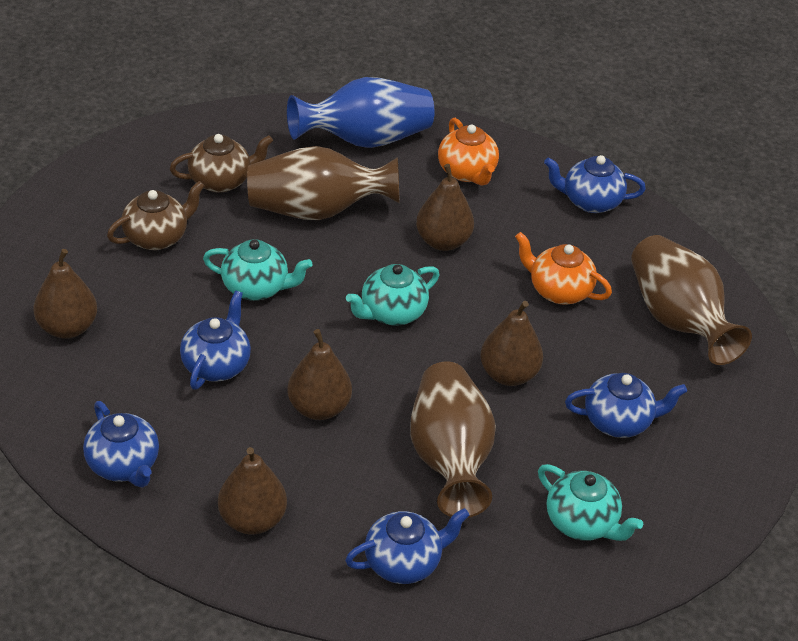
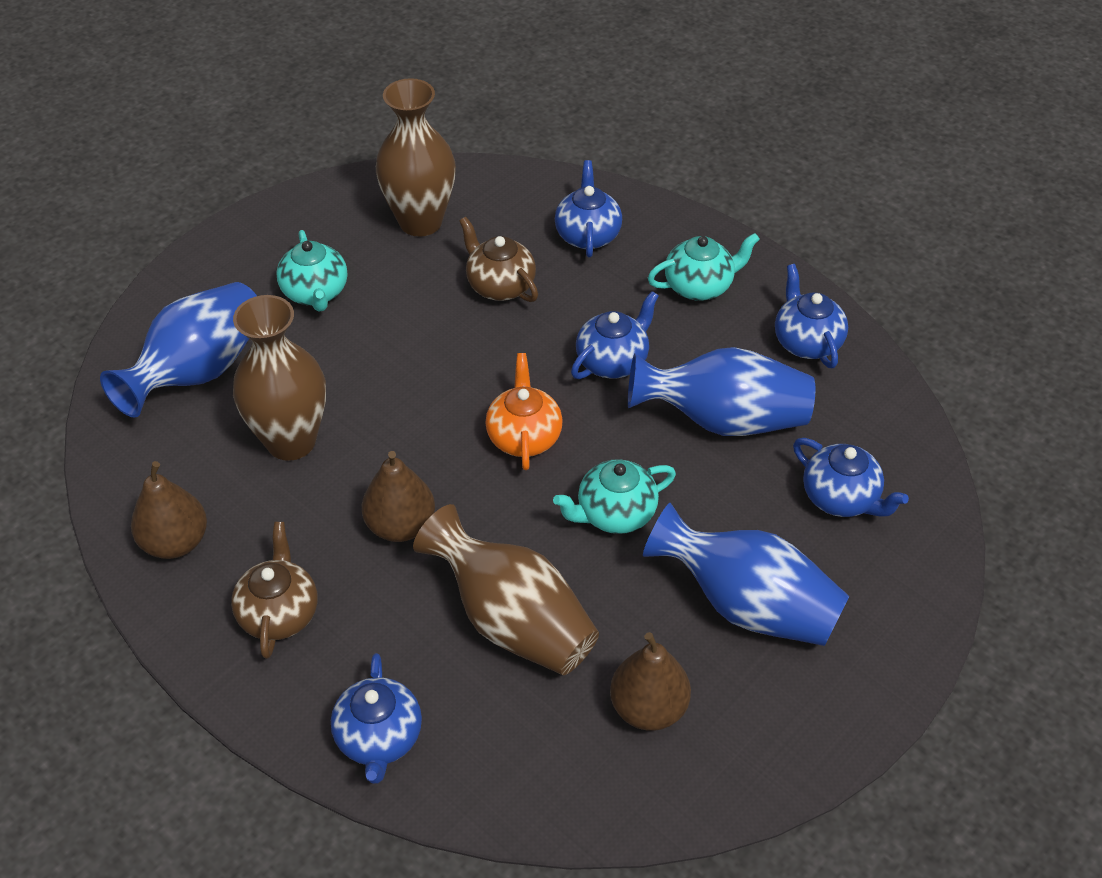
blue vase: 1 -> 3
brown pear: 5 -> 3
orange teapot: 2 -> 1

